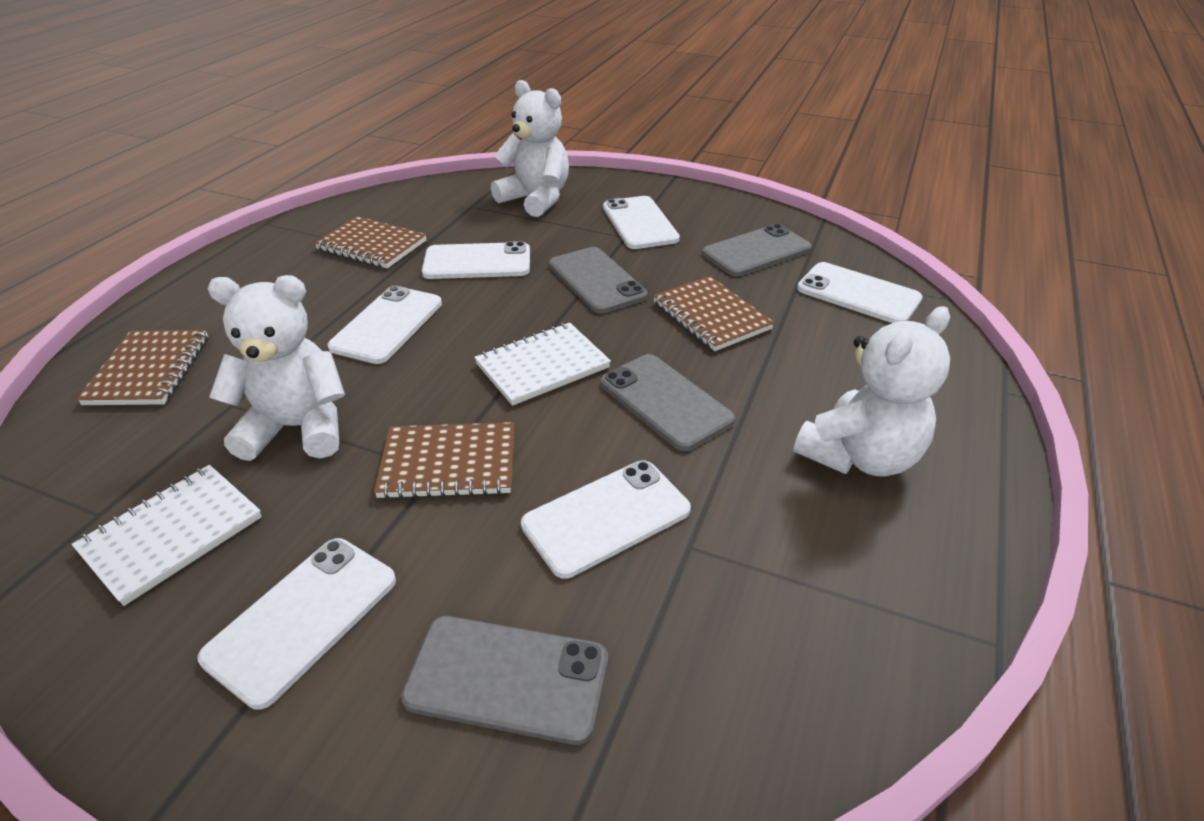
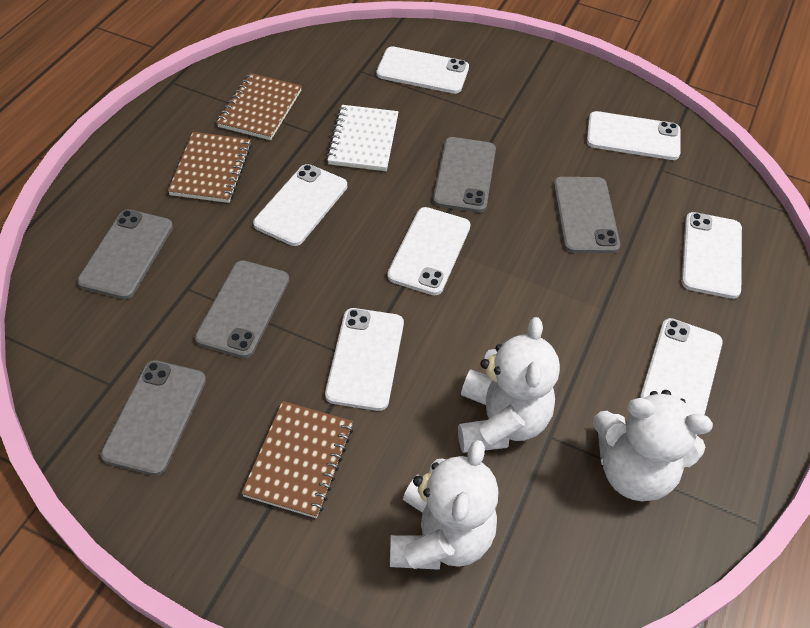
brown notebook: 4 -> 3
grey phone: 4 -> 5
white notebook: 2 -> 1
white phone: 6 -> 7

